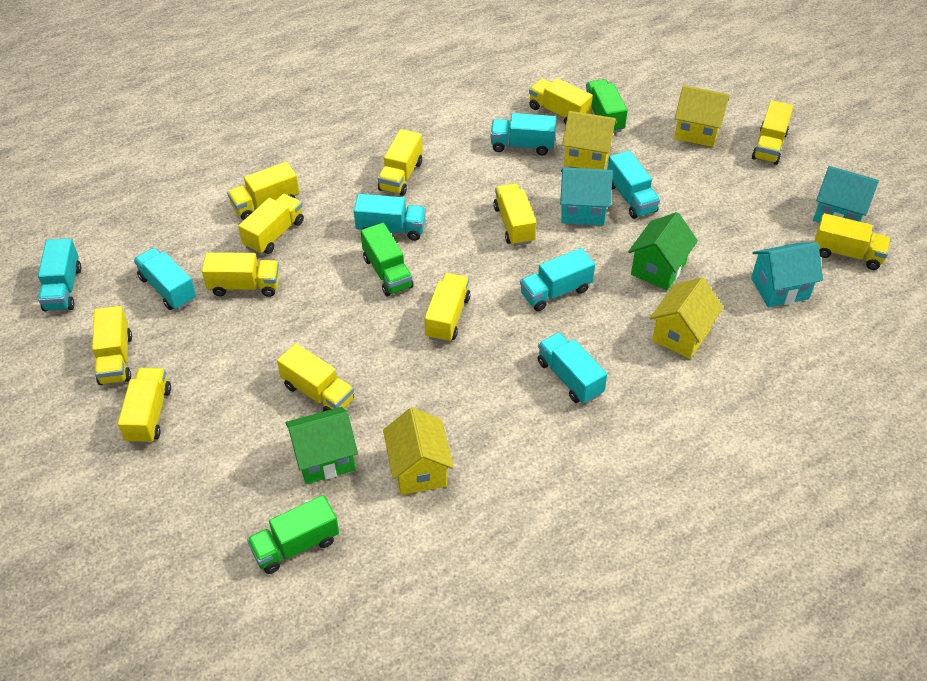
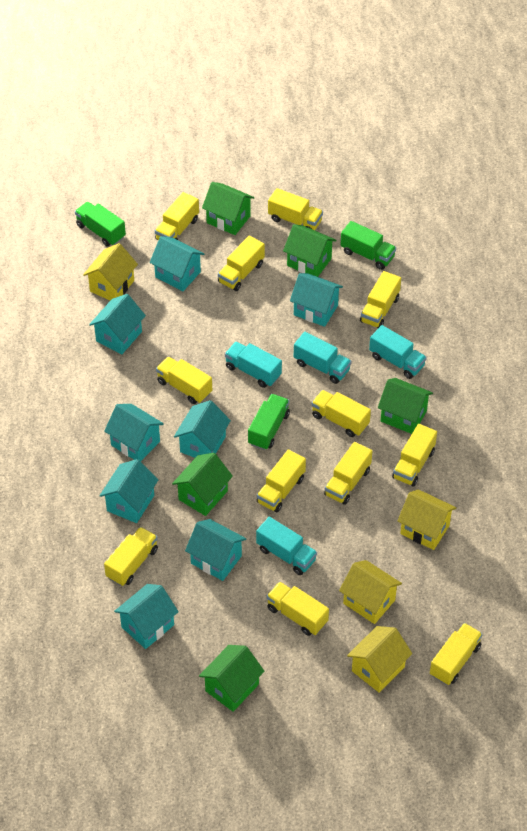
green house: 2 -> 5
turquoise house: 3 -> 8
turquoise truck: 7 -> 4

